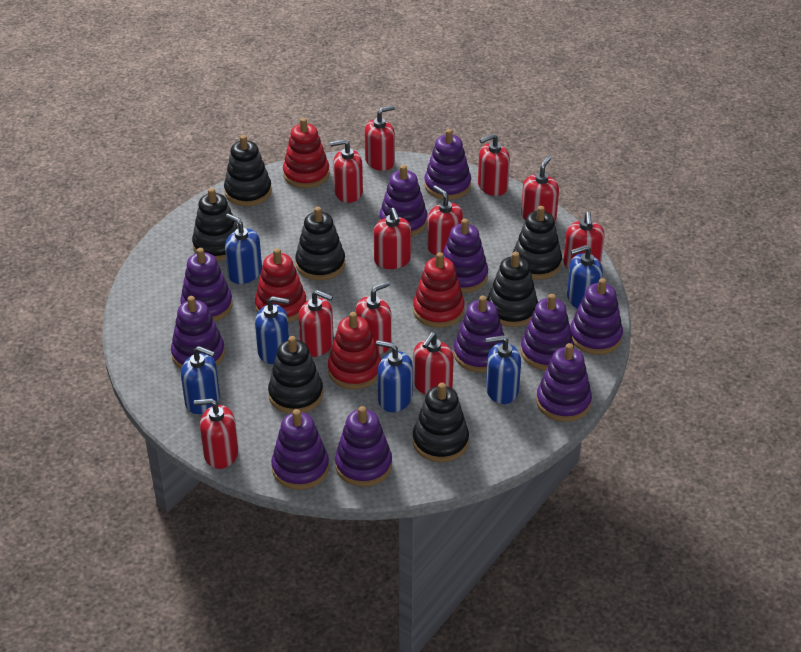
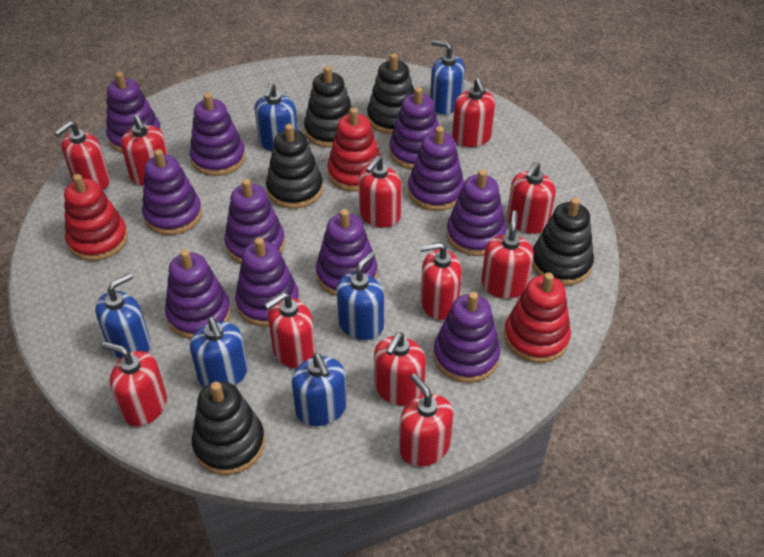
black stacking toy: 7 -> 5
red stacking toy: 4 -> 3

